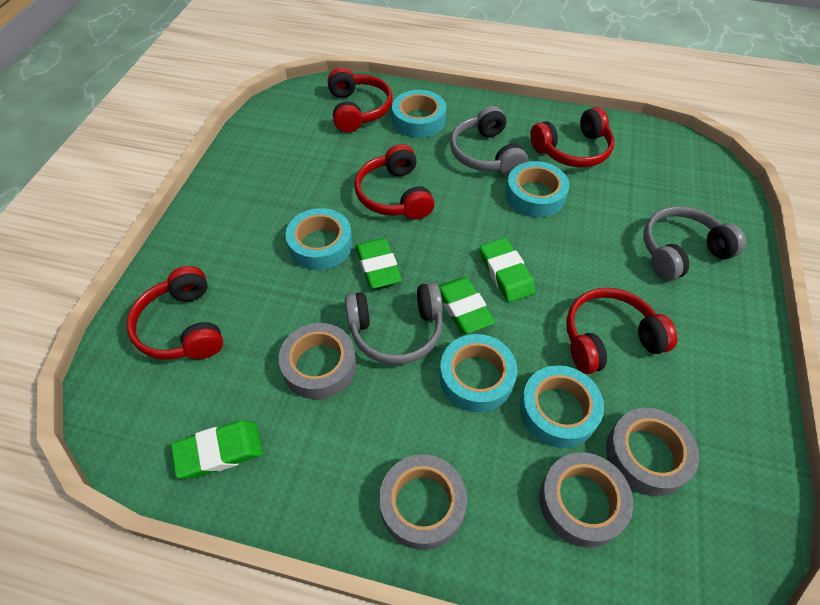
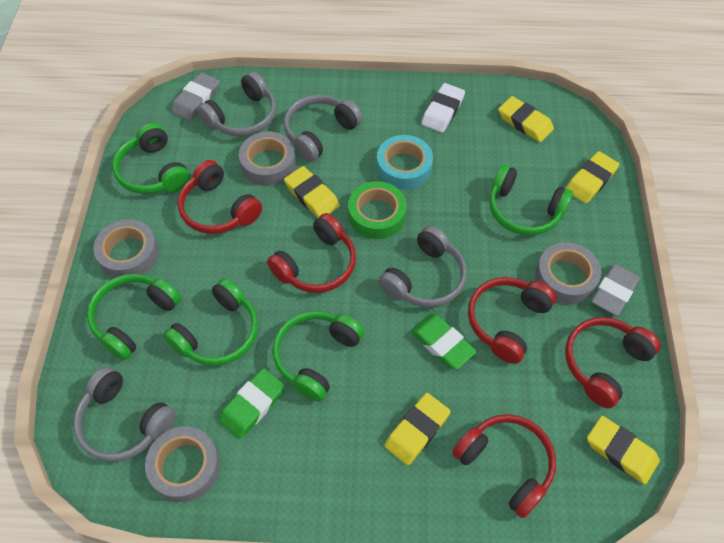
green eraser: 4 -> 2
green headphones: 0 -> 5
green tape: 0 -> 1
grey eraser: 0 -> 2
grey headphones: 3 -> 4
turquoise tape: 5 -> 1
white eraser: 0 -> 1
yellow eraser: 0 -> 5

